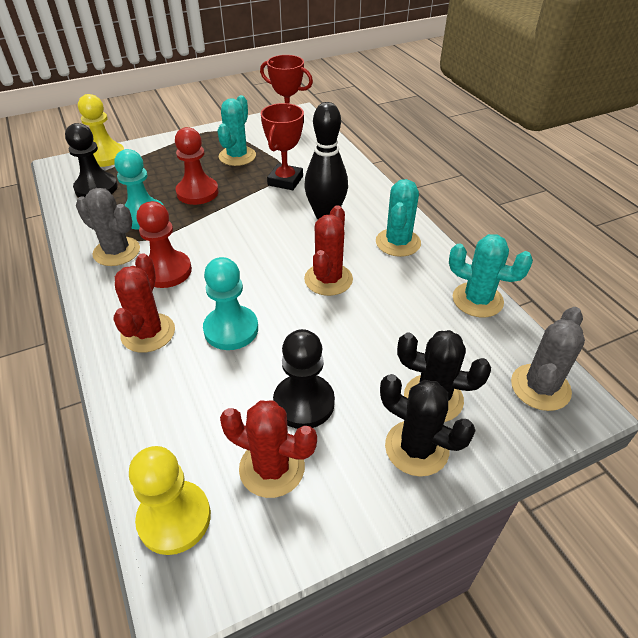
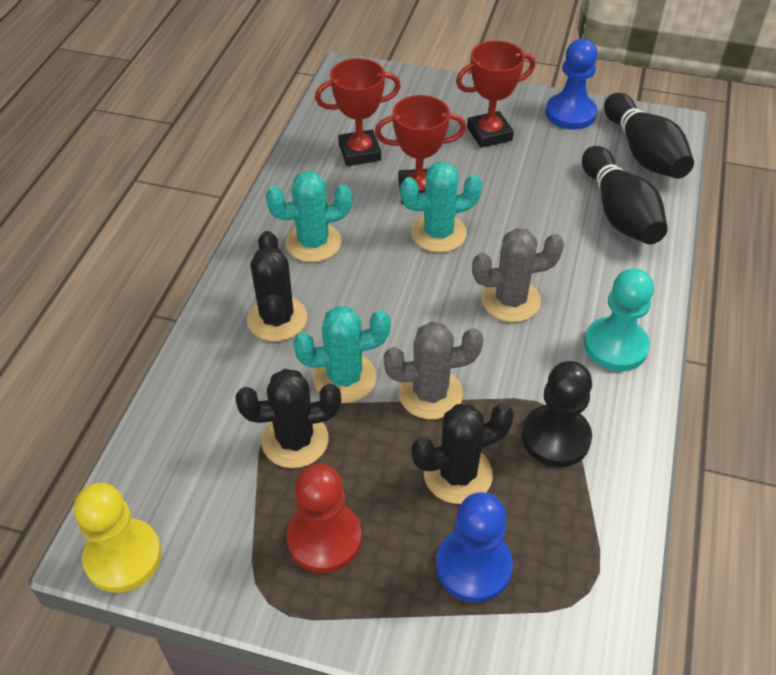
black bowling pin: 1 -> 2
black cactus: 2 -> 3
black pawn: 2 -> 1
blue pawn: 0 -> 2
red cactus: 3 -> 0
red pawn: 2 -> 1
red trophy: 2 -> 3
turquoise pawn: 2 -> 1
yellow pawn: 2 -> 1

